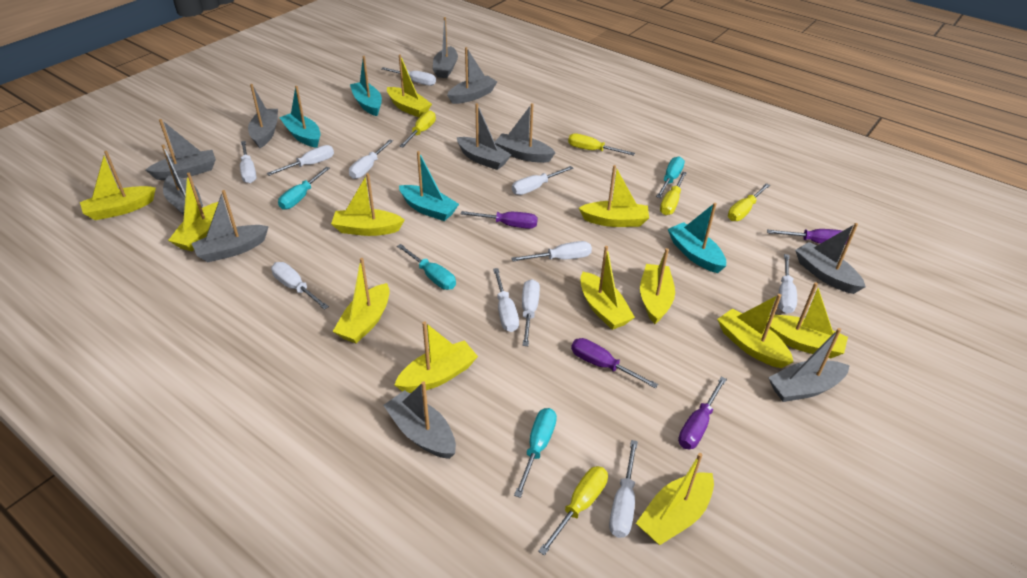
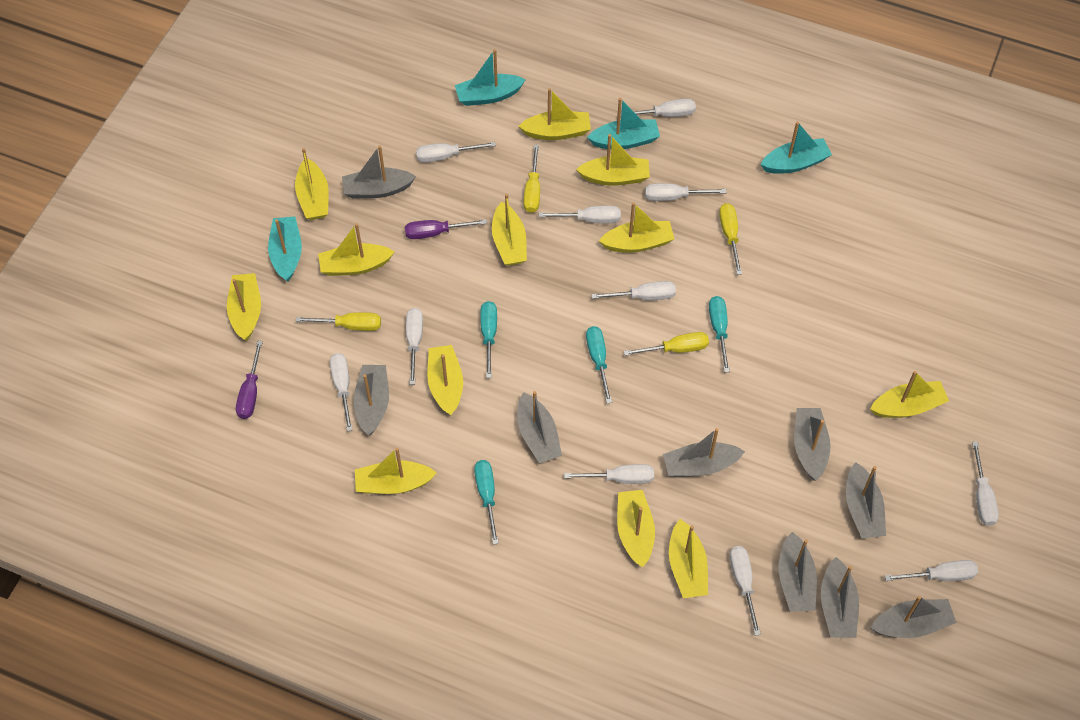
grey boat: 11 -> 9
purple screwdriver: 4 -> 2
yellow screwdriver: 5 -> 4

